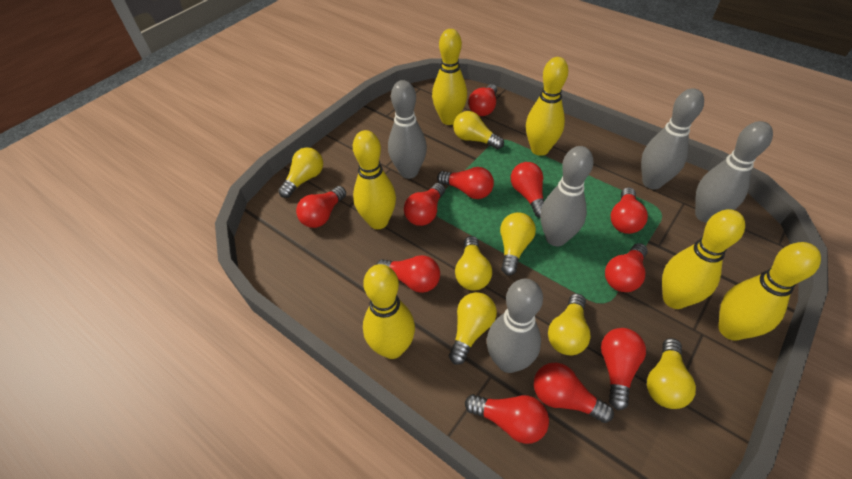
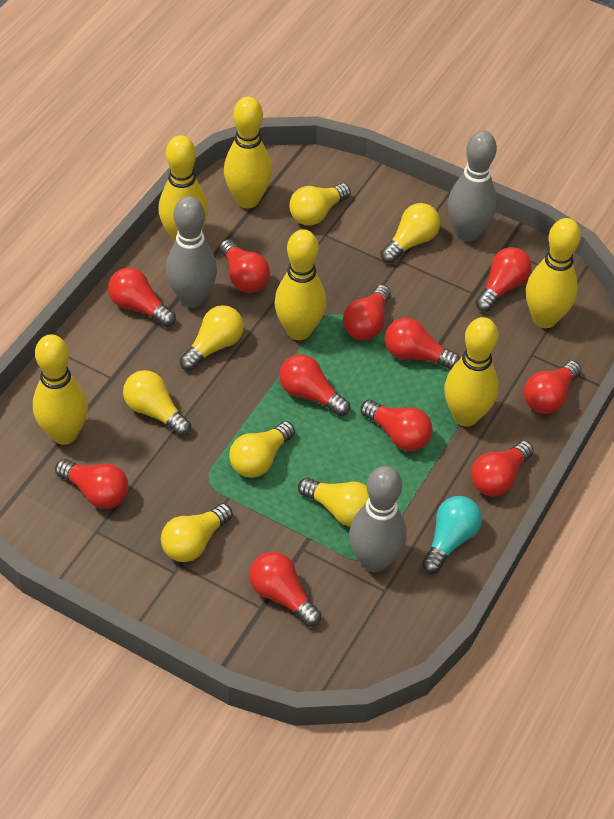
grey bowling pin: 5 -> 3
turquoise light bulb: 0 -> 1

